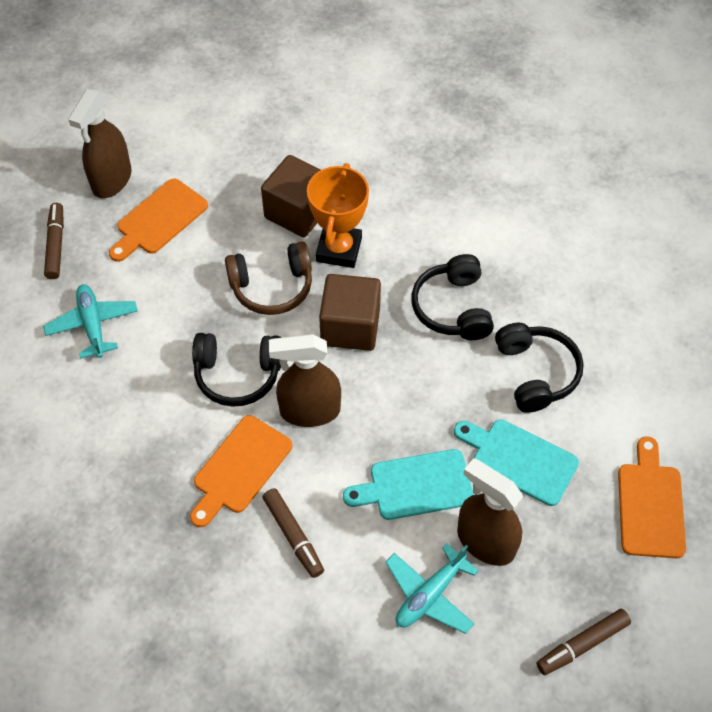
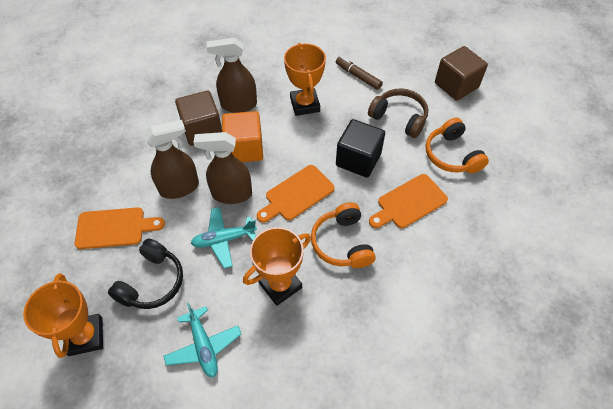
black cube: 0 -> 1
black headphones: 3 -> 1
brown marker: 3 -> 1
orange cube: 0 -> 1
orange headphones: 0 -> 2
orange trophy: 1 -> 3
turquoise cutting board: 2 -> 0

